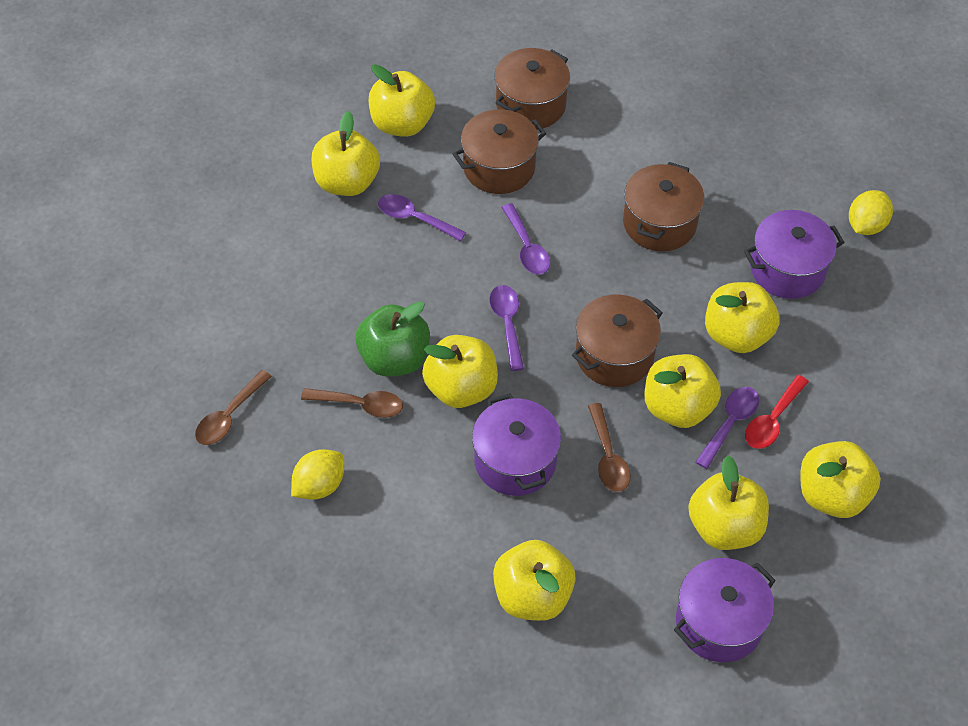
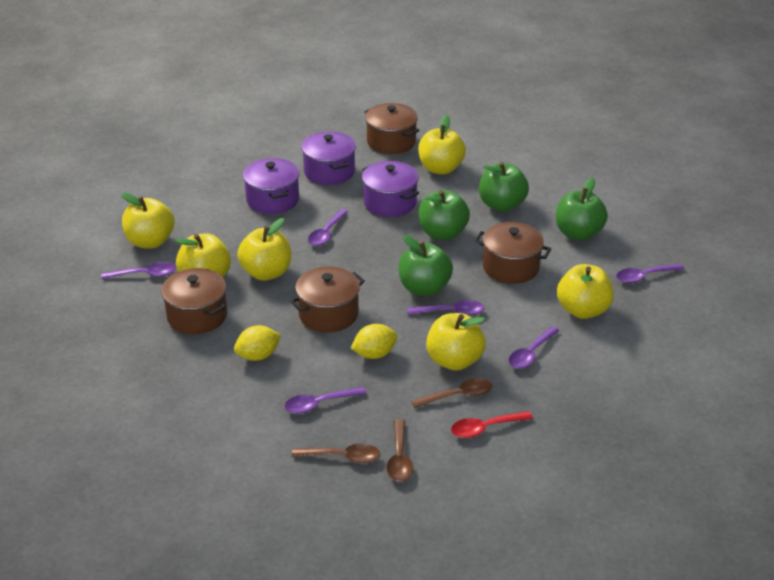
green apple: 1 -> 4
purple spoon: 4 -> 6
yellow apple: 8 -> 6

